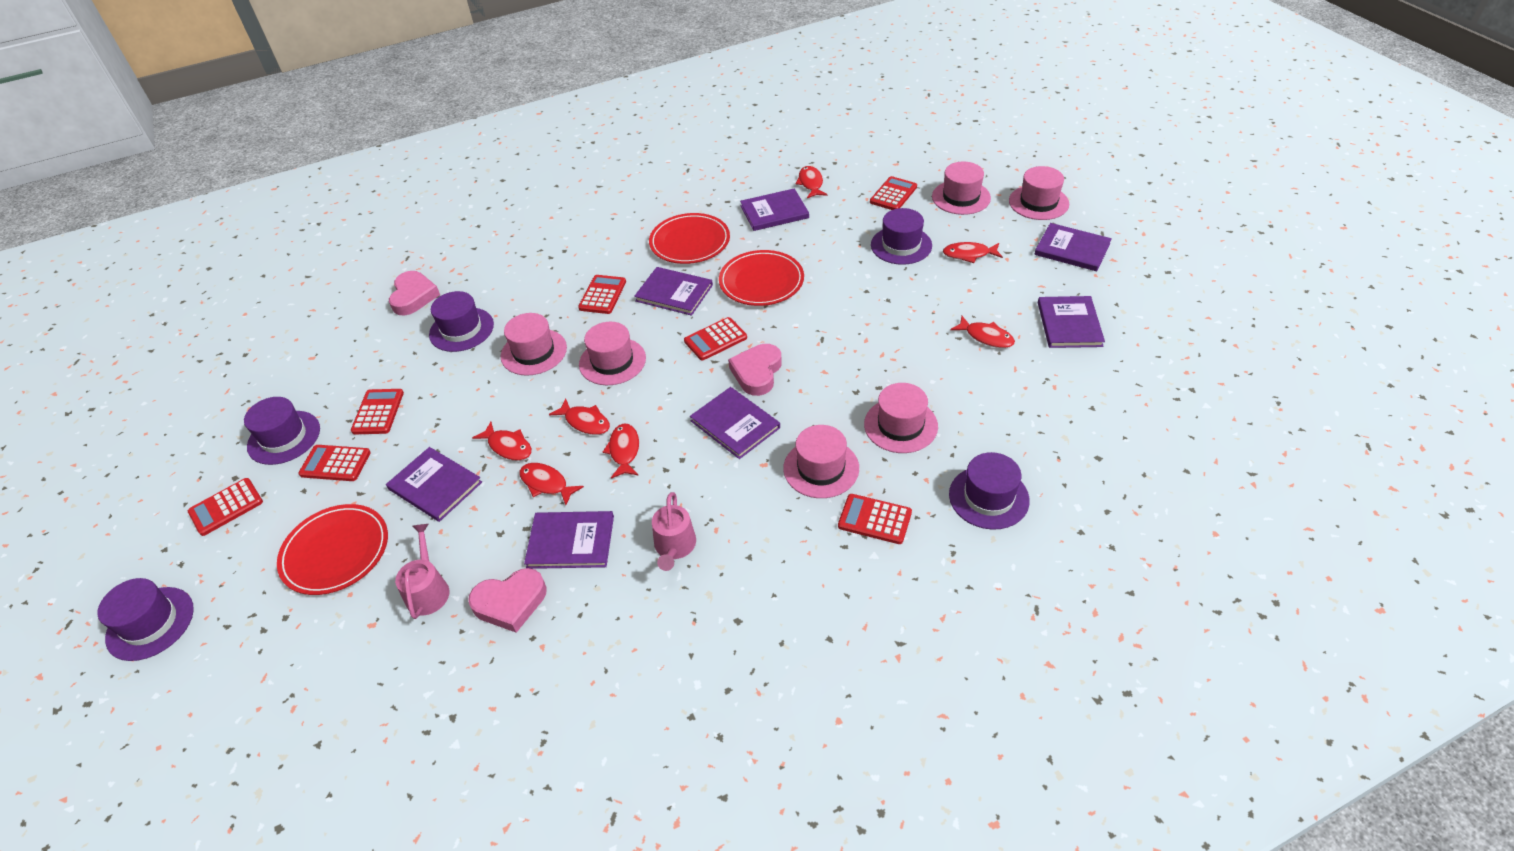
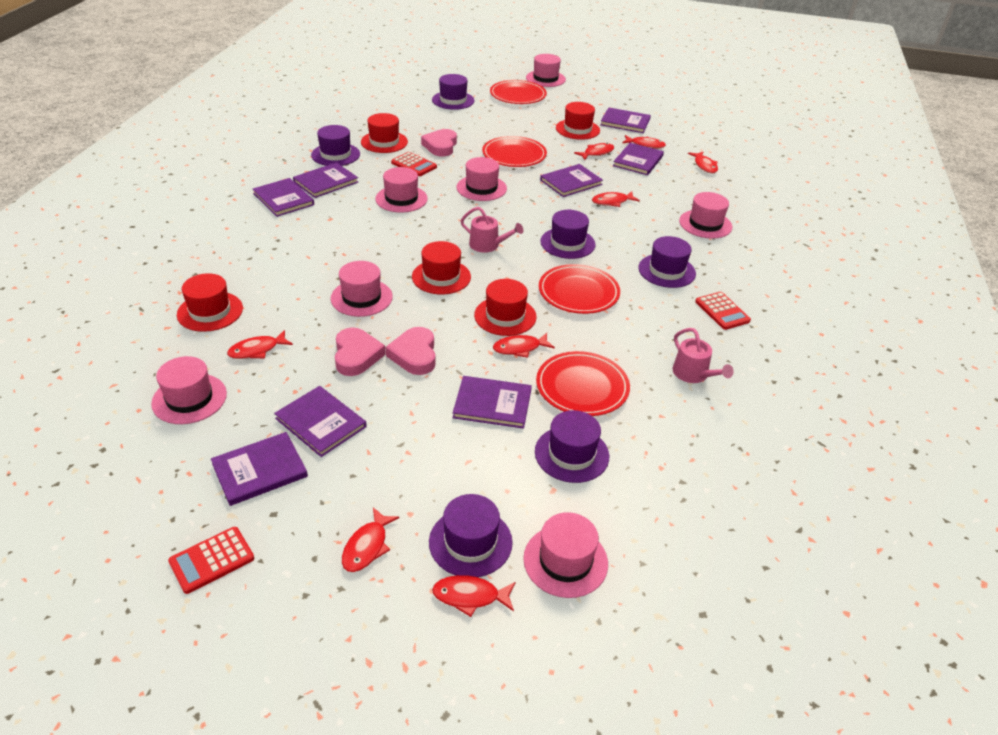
pink hat: 6 -> 7
purple book: 7 -> 8
purple hat: 5 -> 6
red calculator: 7 -> 3
red fish: 7 -> 8
red hat: 0 -> 5
red plate: 3 -> 4

